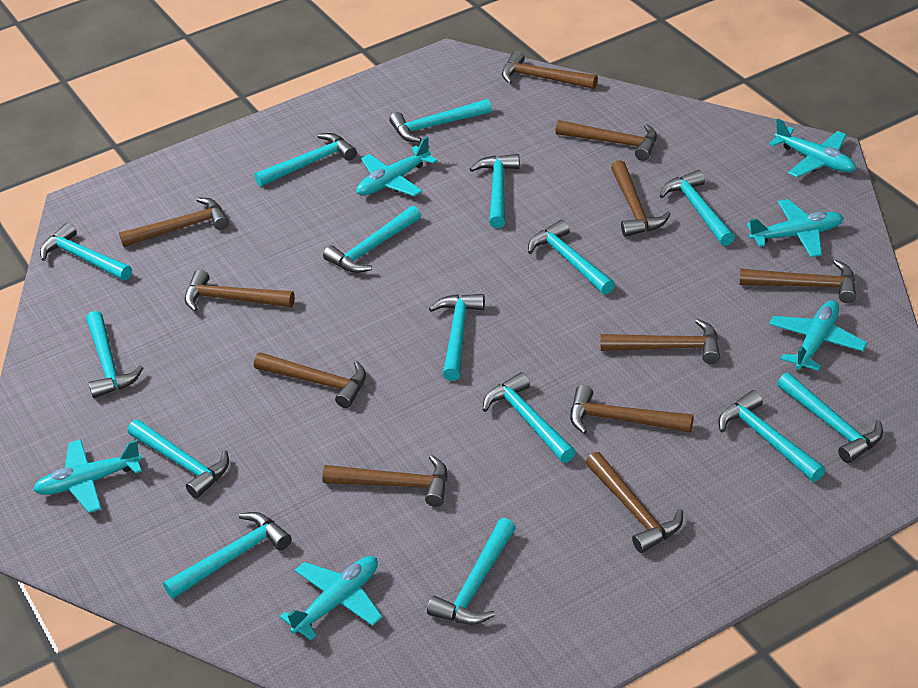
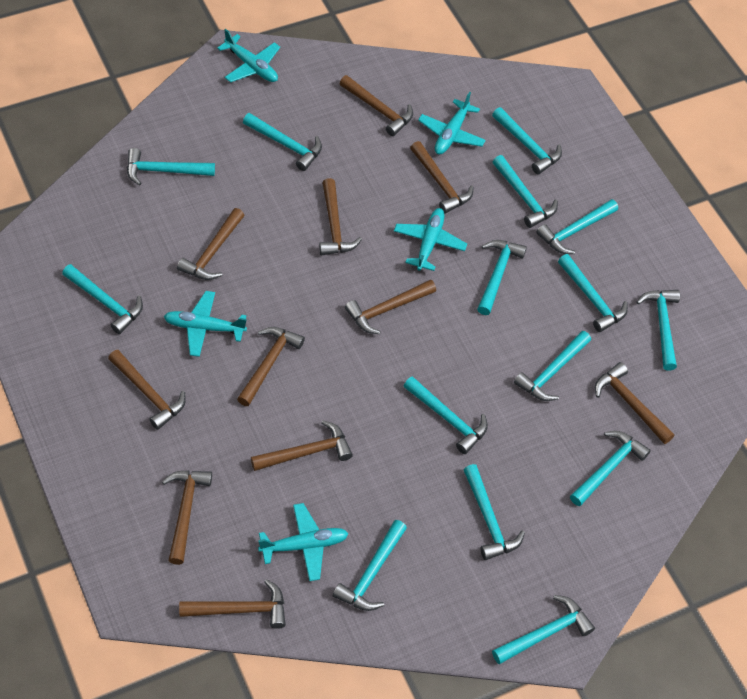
turquoise plane: 6 -> 5

